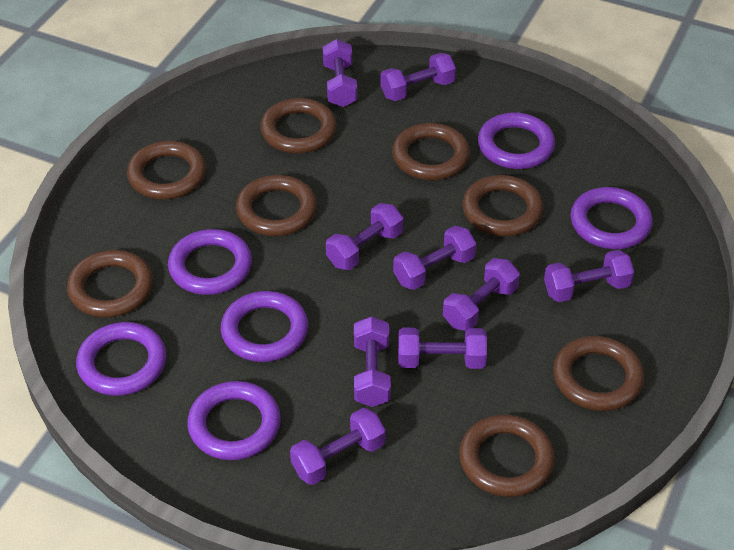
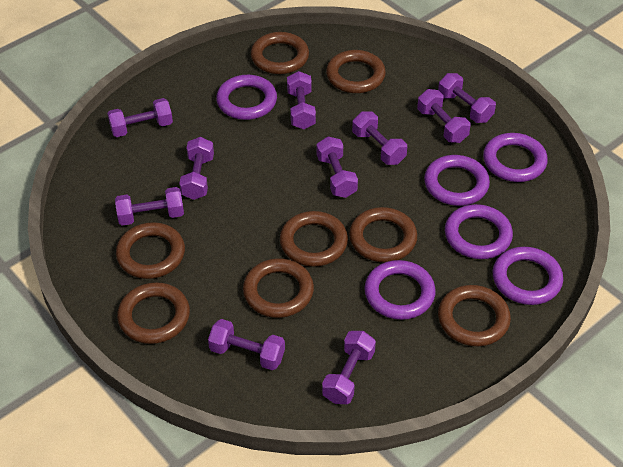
purple dumbbell: 9 -> 10

